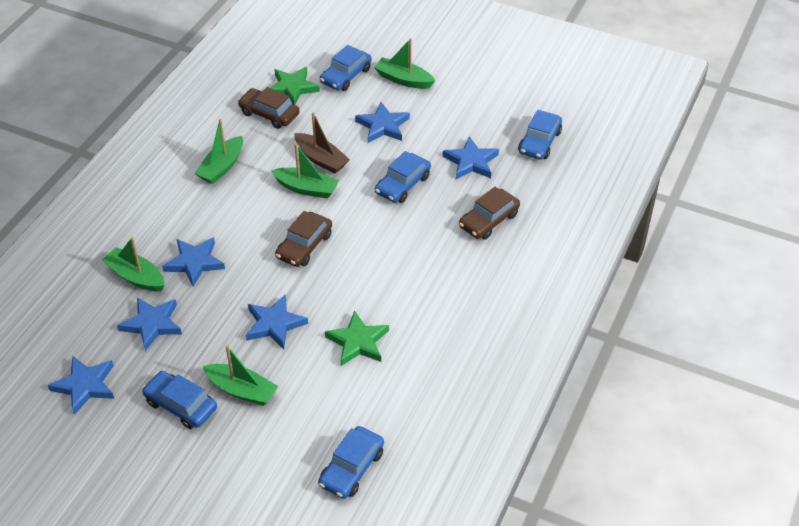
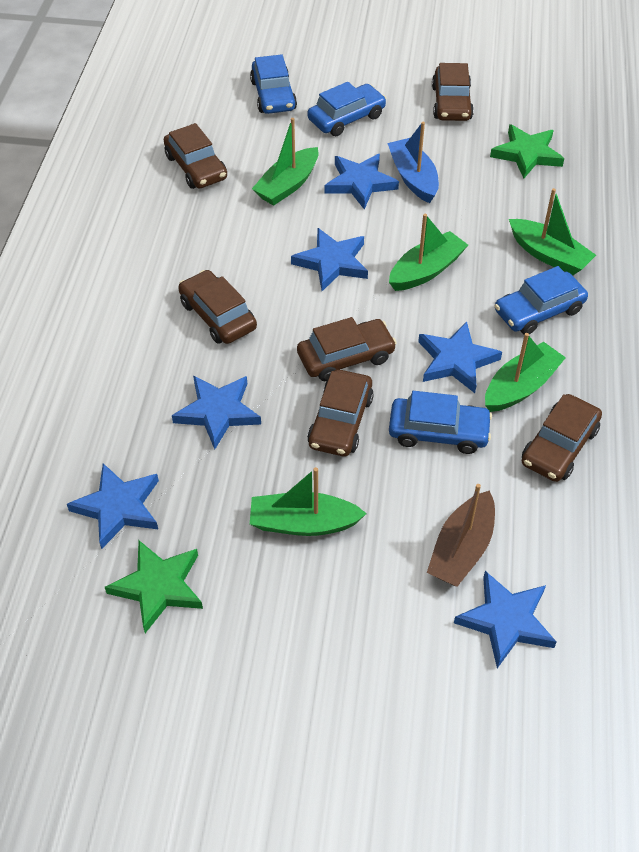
blue boat: 0 -> 1
blue car: 5 -> 4
brown car: 3 -> 6

